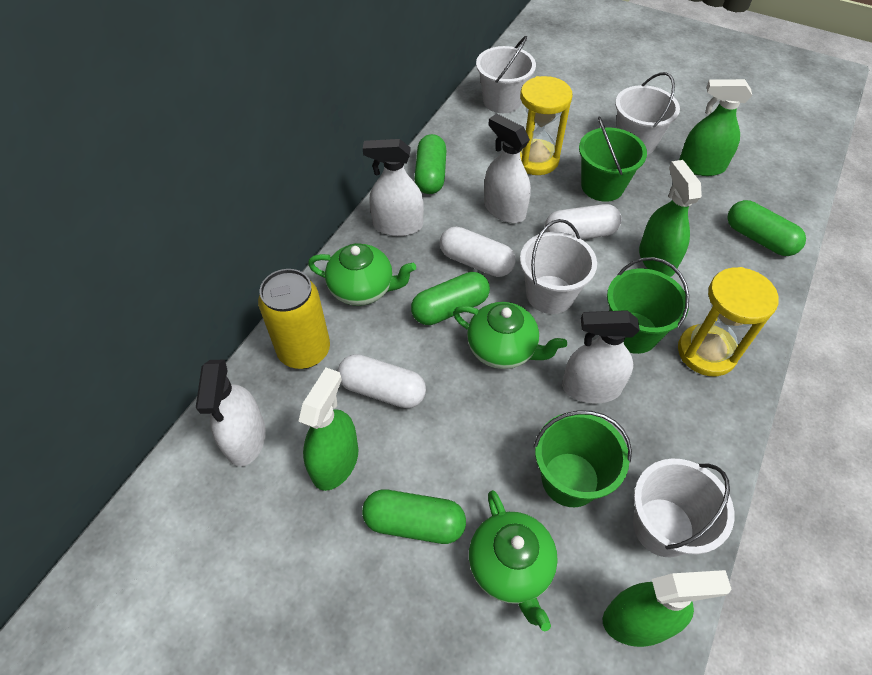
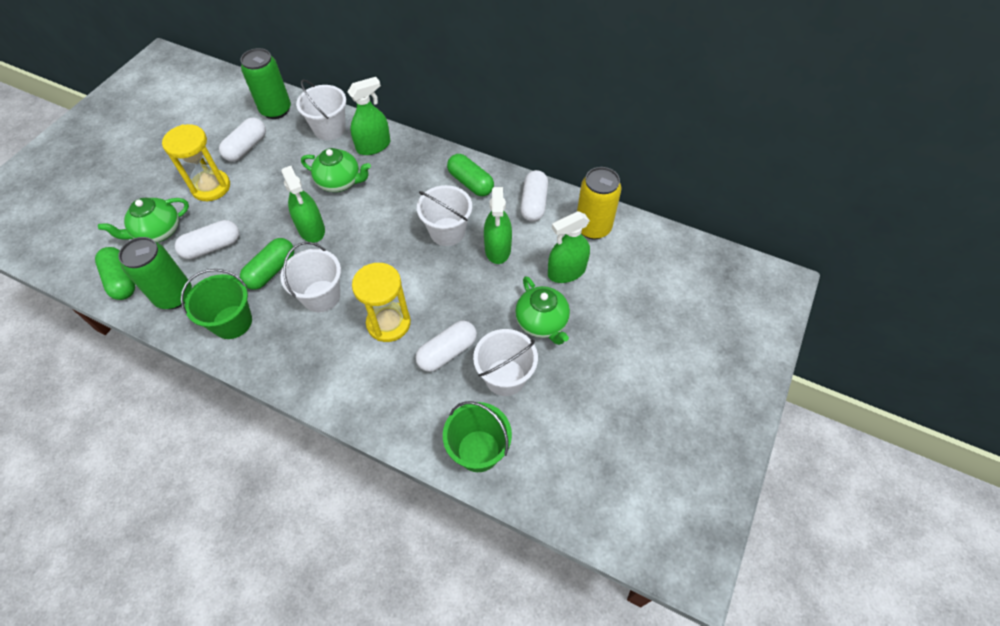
green bucket: 3 -> 2
green can: 0 -> 2
green capsule: 4 -> 3
white capsule: 3 -> 4
white spray bottle: 4 -> 0

